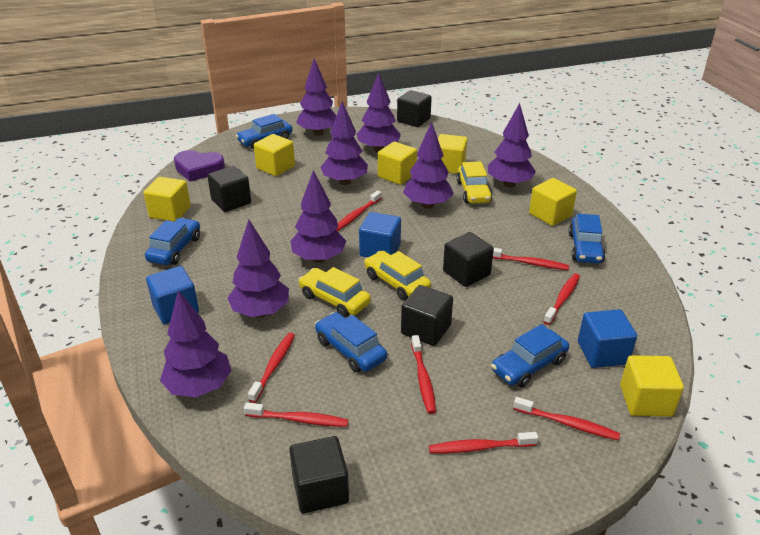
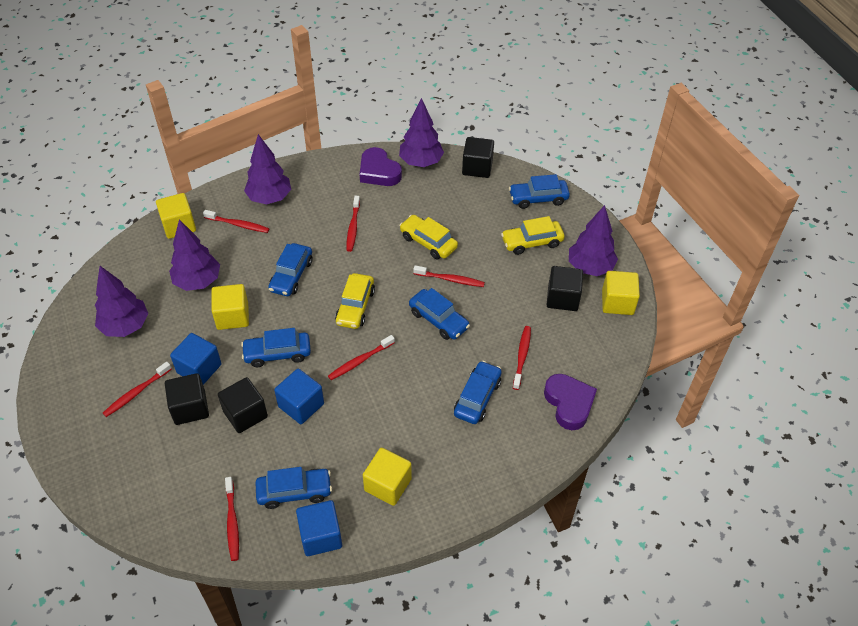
black cube: 5 -> 4
blue car: 5 -> 6
purple heart: 1 -> 2
purple tree: 8 -> 5
red toothbrush: 8 -> 7
yellow cube: 6 -> 4

